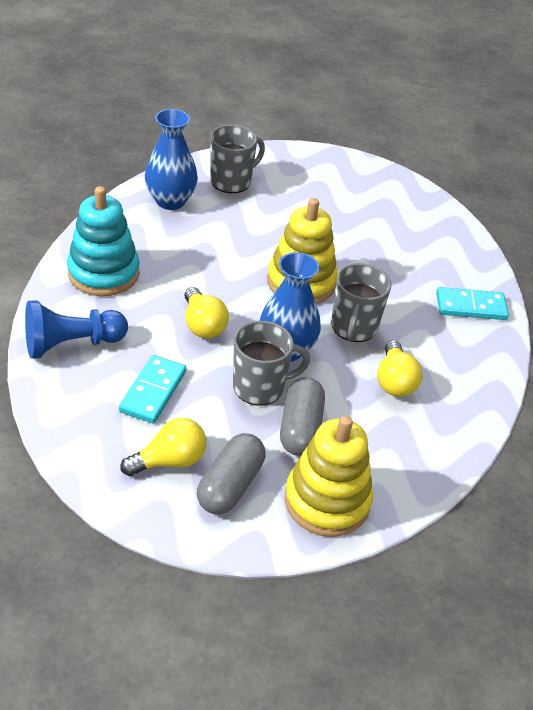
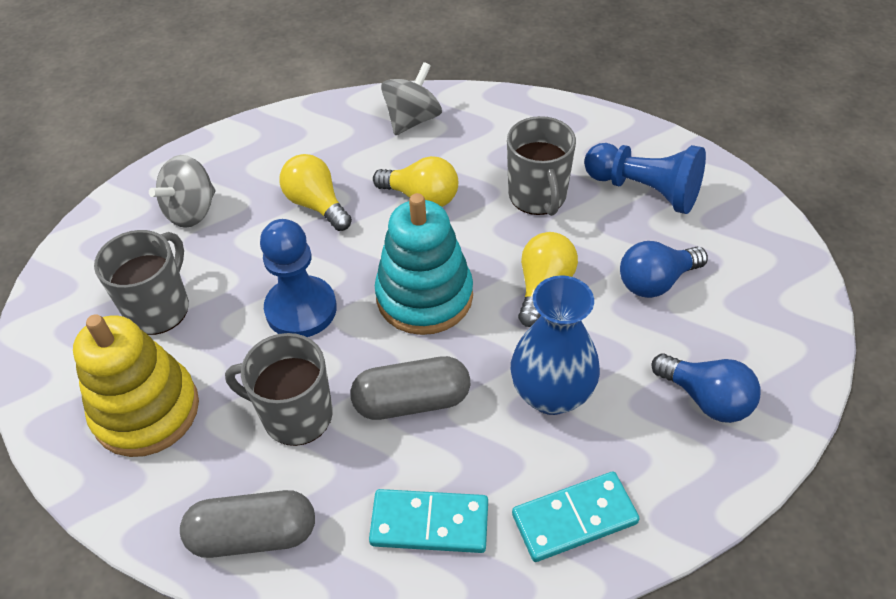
blue light bulb: 0 -> 2
blue pawn: 1 -> 2
blue vase: 2 -> 1
grey spinning top: 0 -> 2
yellow stacking toy: 2 -> 1

